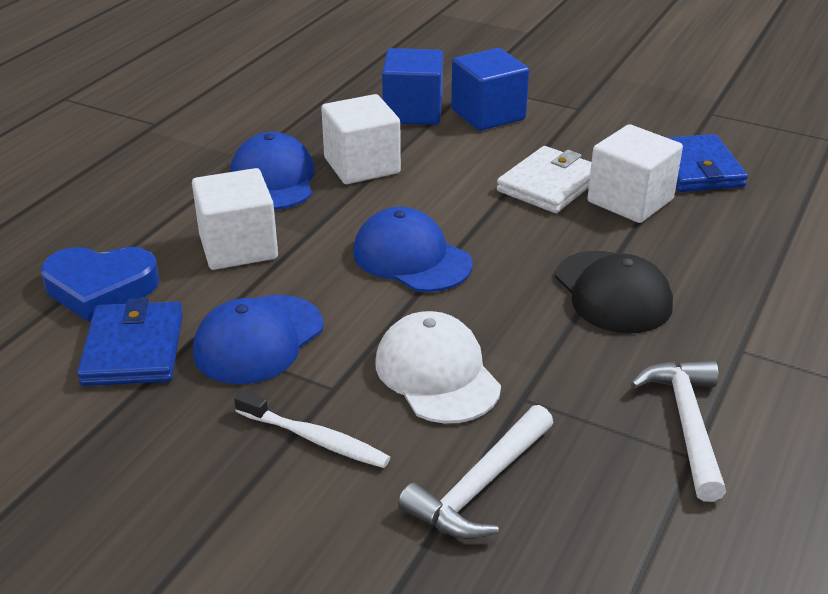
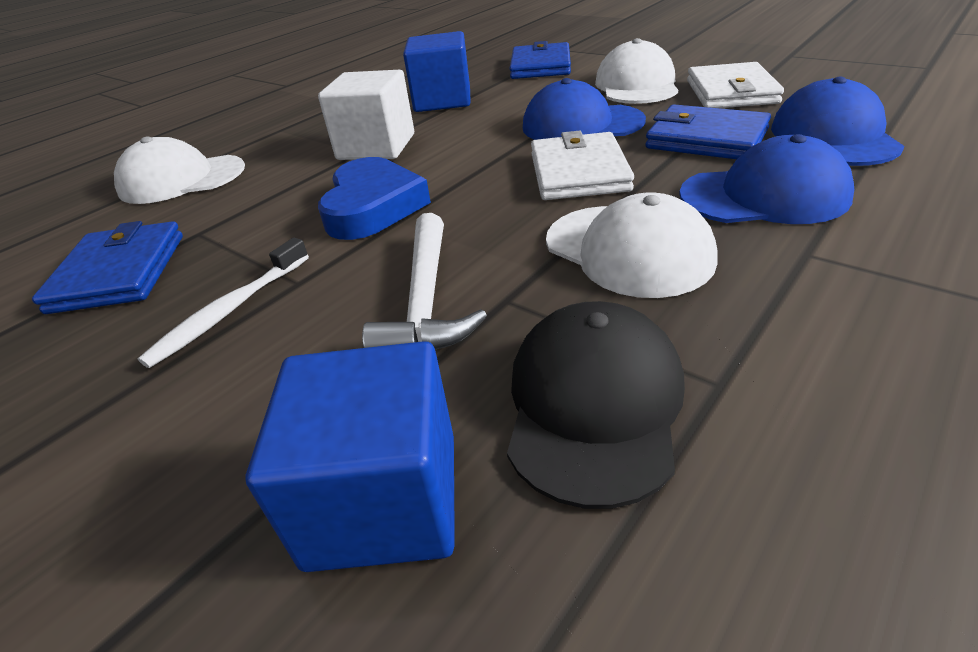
blue wallet: 2 -> 3
white cap: 1 -> 3
white cube: 3 -> 1
white hammer: 2 -> 1
white wallet: 1 -> 2

